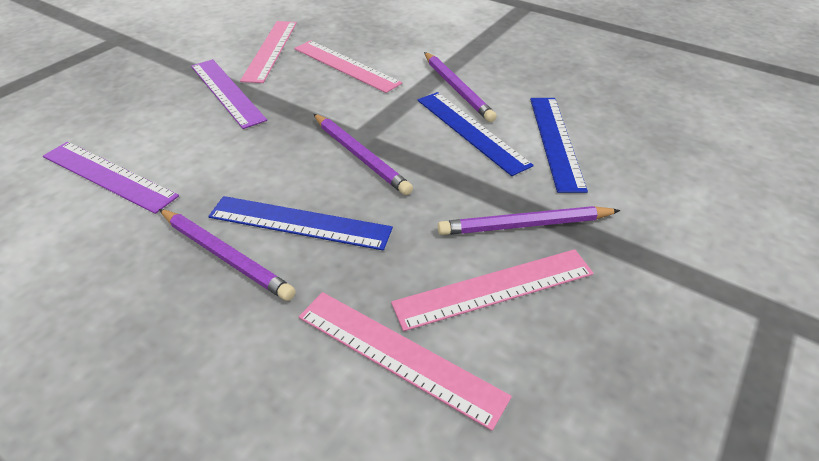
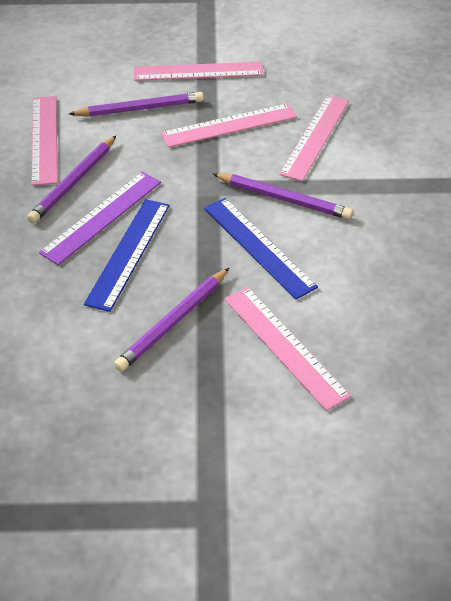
blue ruler: 3 -> 2
pink ruler: 4 -> 5
purple ruler: 2 -> 1

